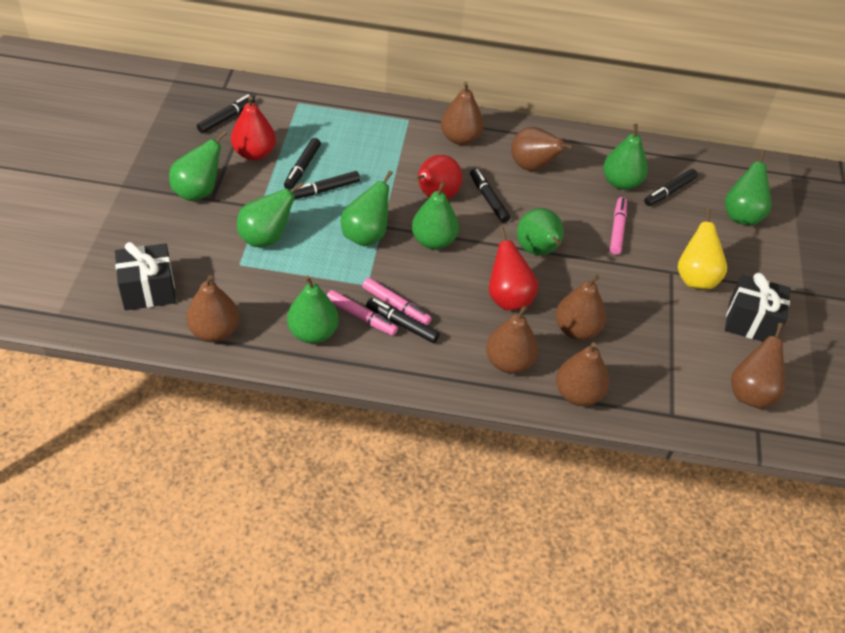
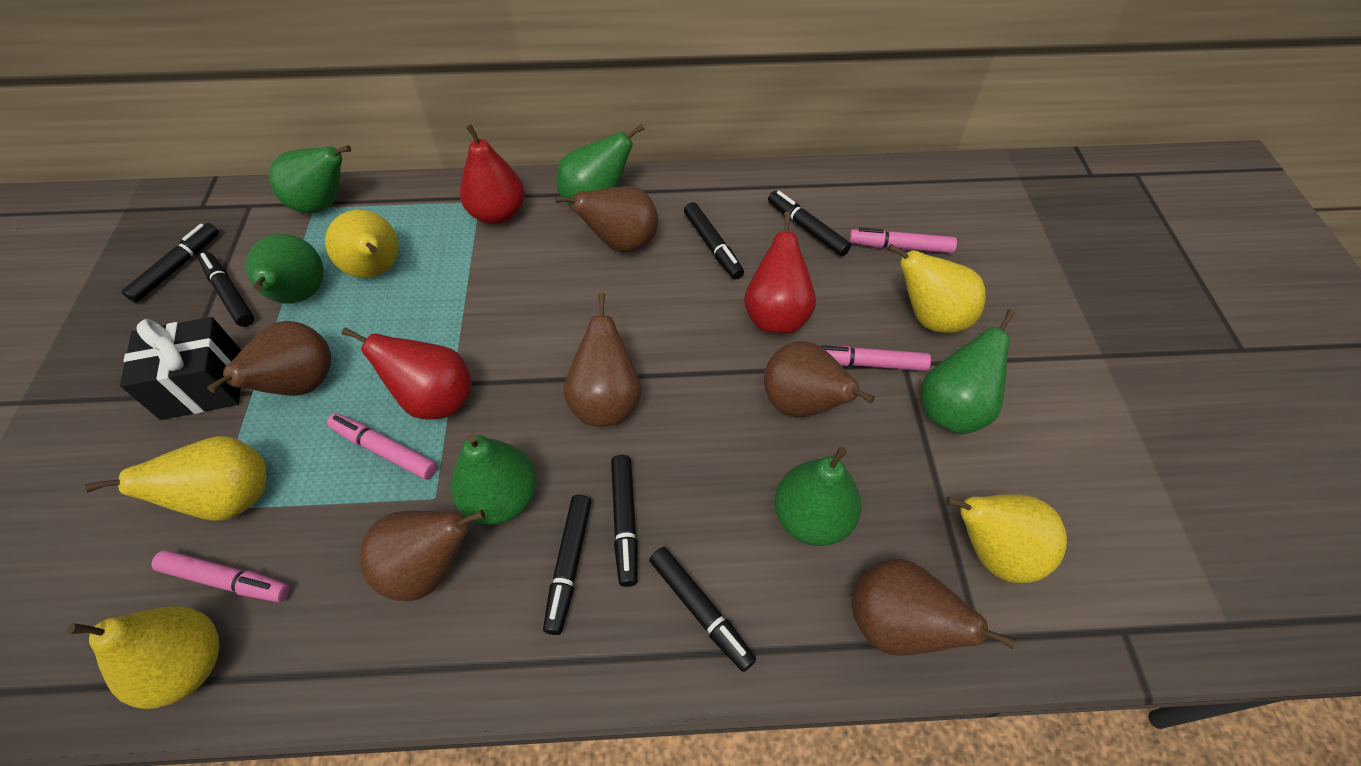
black gift: 2 -> 1
black marker: 6 -> 7
brown pear: 7 -> 6
green pear: 8 -> 6
pink marker: 3 -> 4
yellow pear: 1 -> 5

